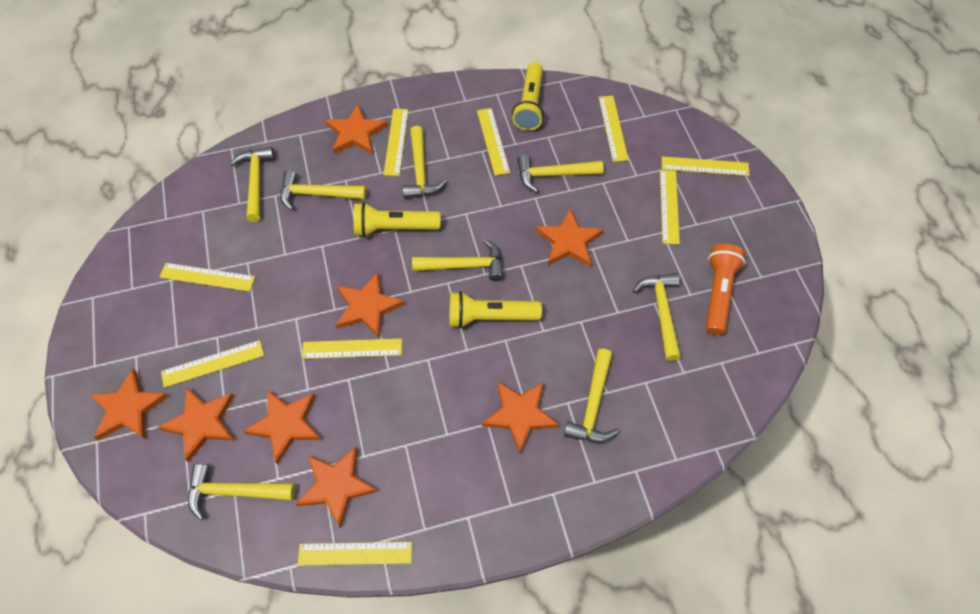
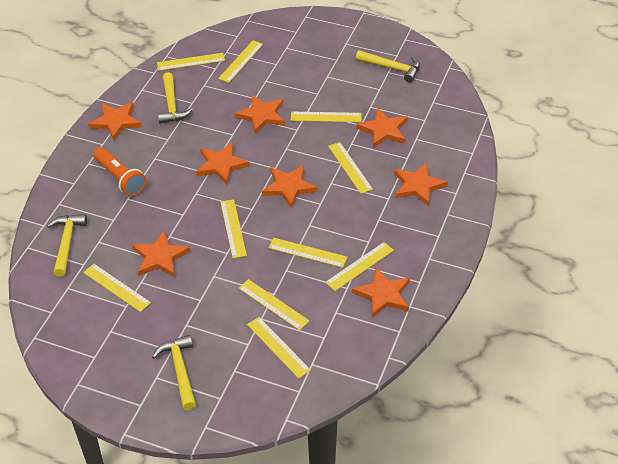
yellow flashlight: 3 -> 0
yellow hammer: 8 -> 4
yellow ruler: 9 -> 10

